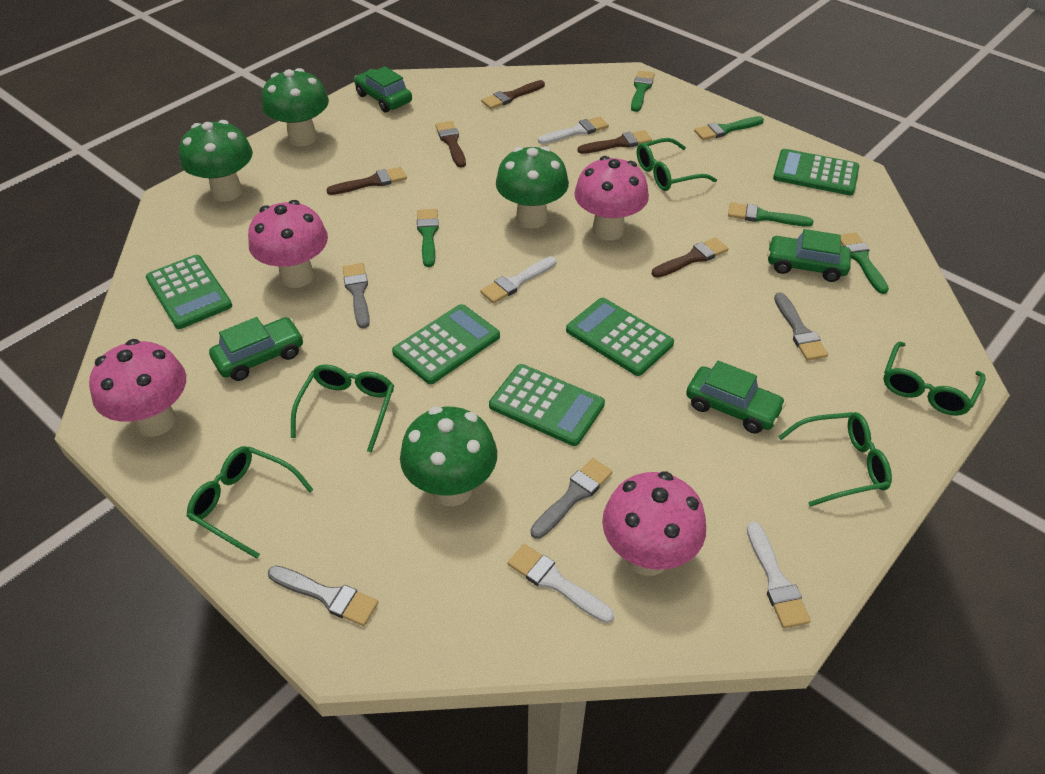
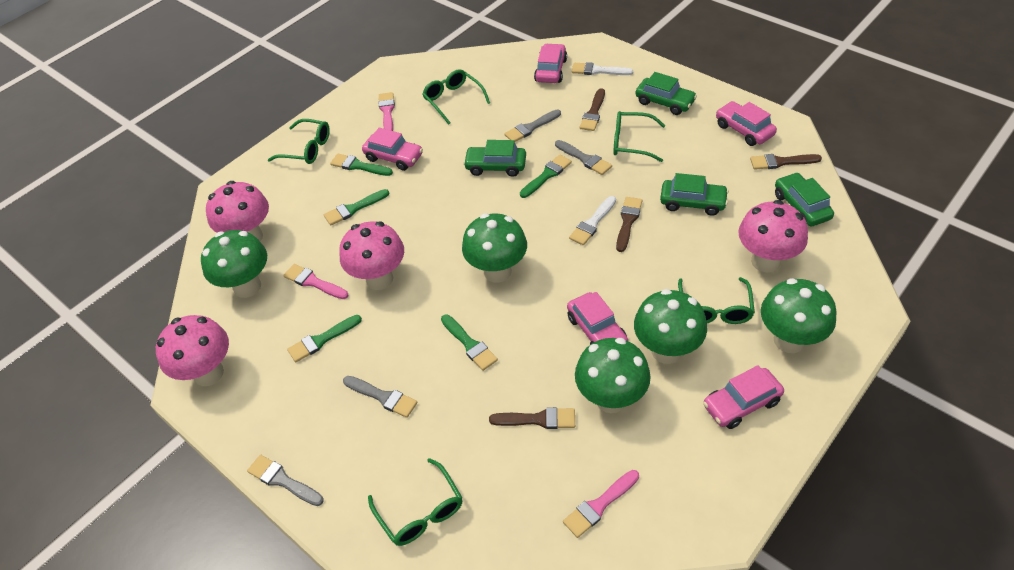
brown brush: 5 -> 4
green calculator: 5 -> 0
green mushroom: 4 -> 5
pink brush: 0 -> 3
pink car: 0 -> 5
white brush: 4 -> 2

